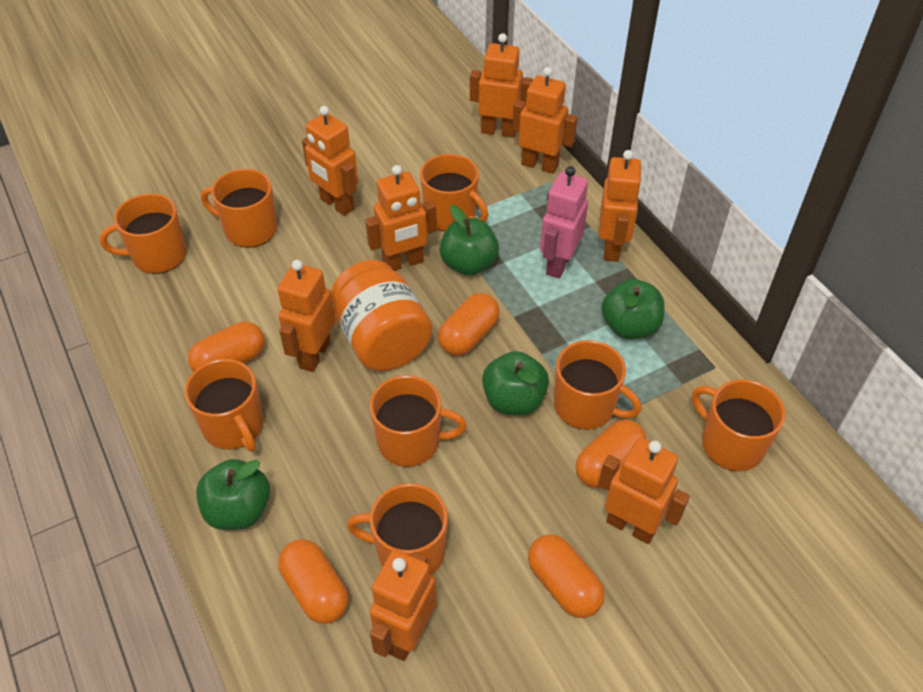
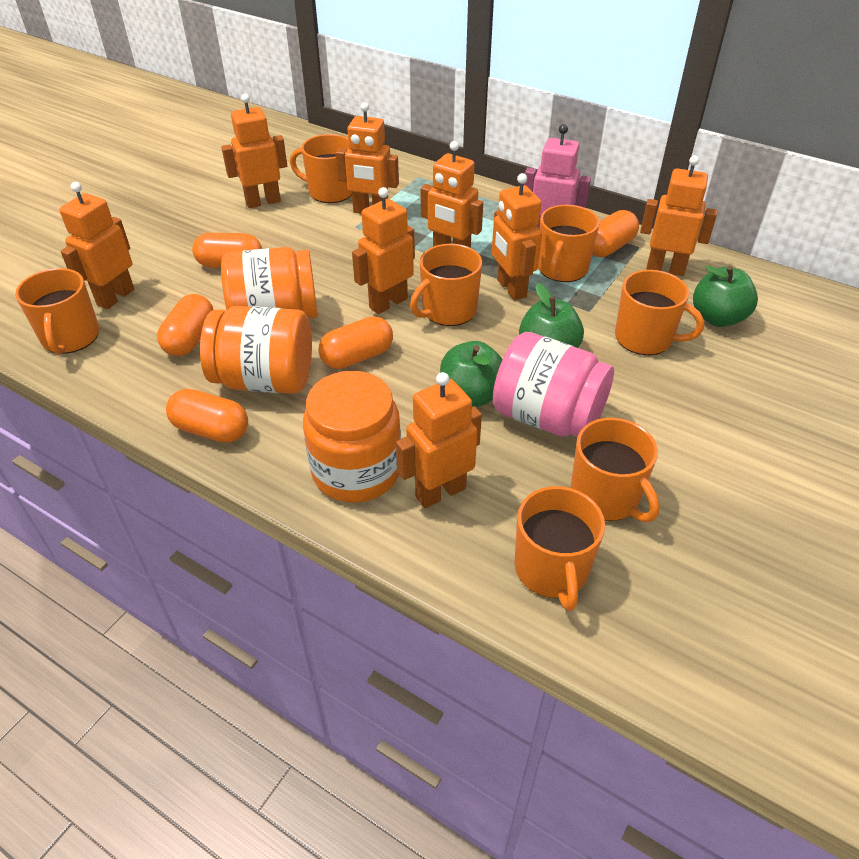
green apple: 4 -> 3
orange jar: 1 -> 3
orange mug: 8 -> 7
pink jar: 0 -> 1

